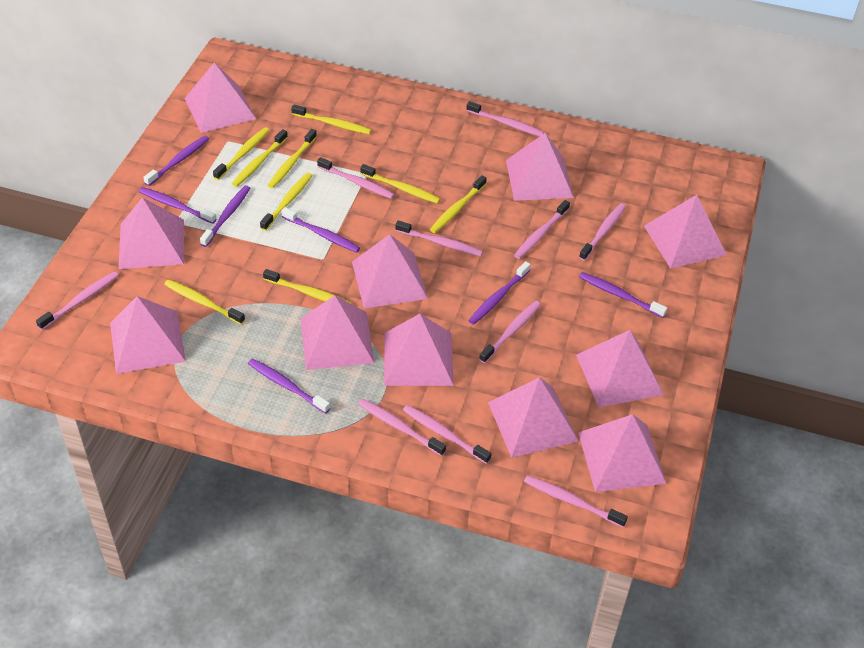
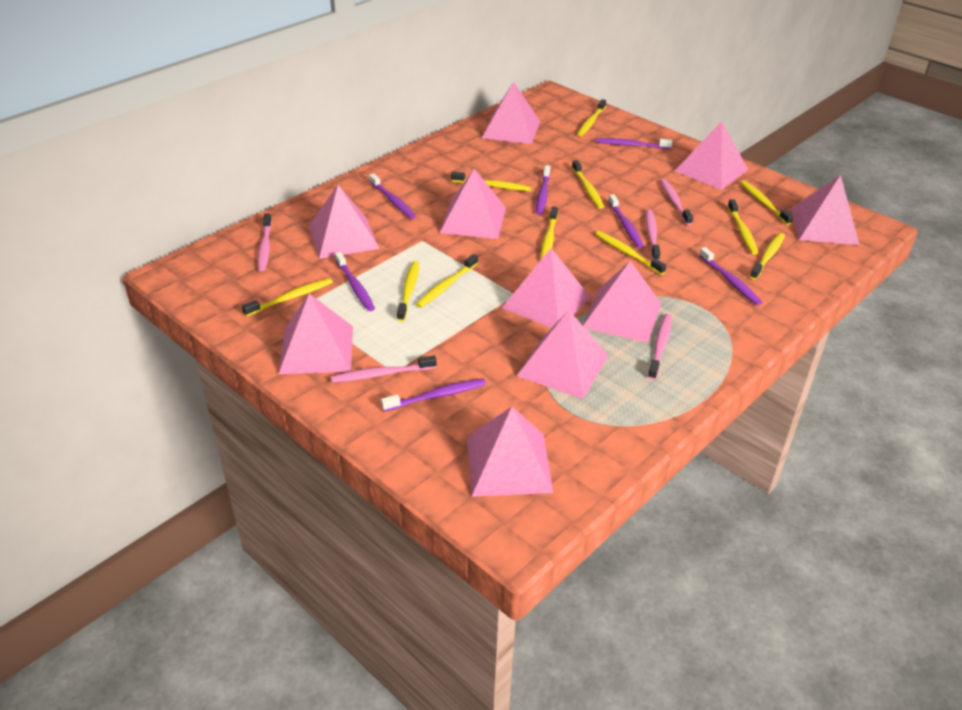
pink pyramid: 11 -> 10
pink toothbrush: 10 -> 5
yellow toothbrush: 9 -> 11

